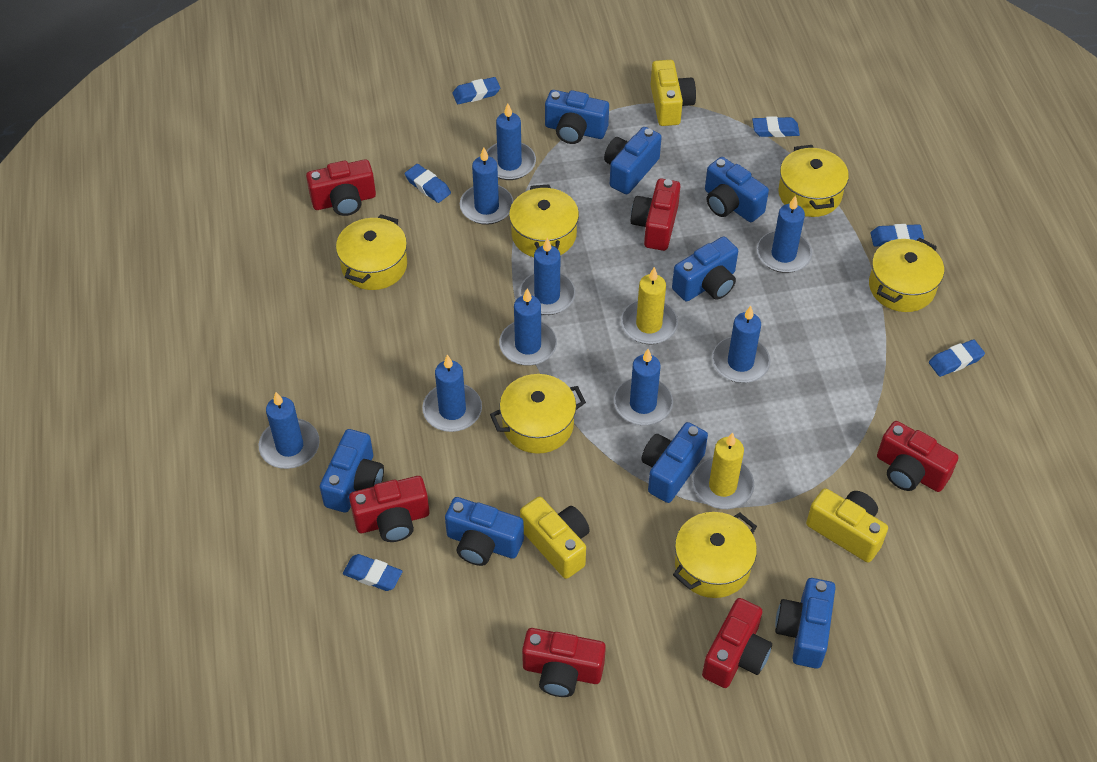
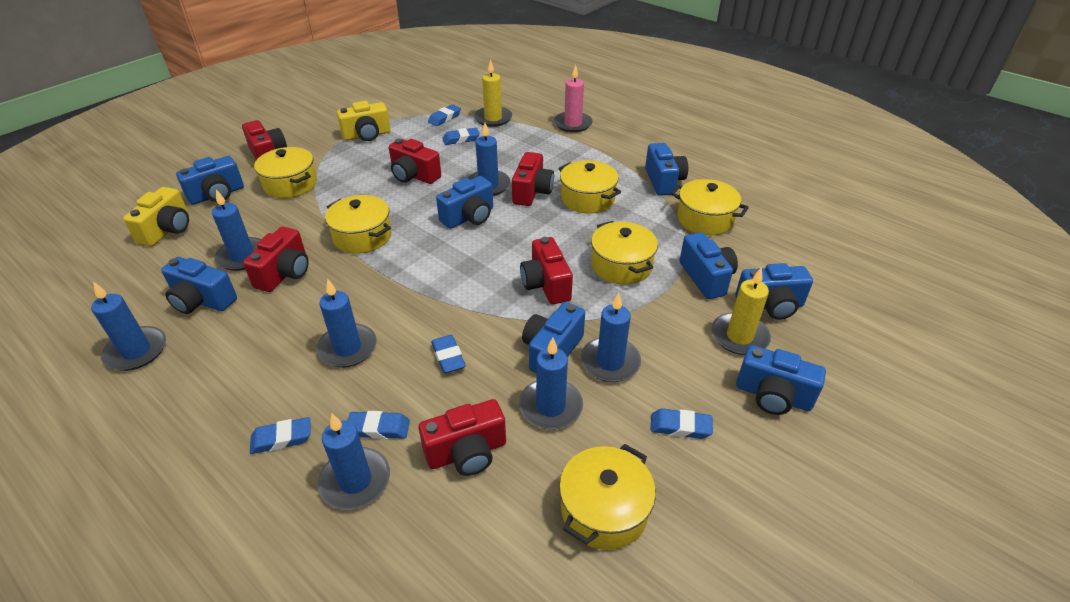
blue candle: 9 -> 7
pink candle: 0 -> 1
yellow camera: 3 -> 2

